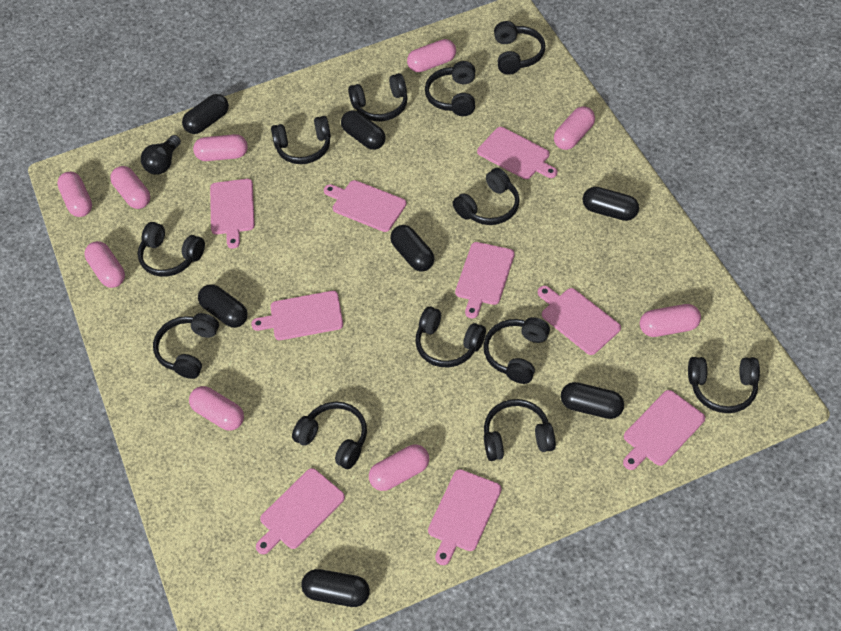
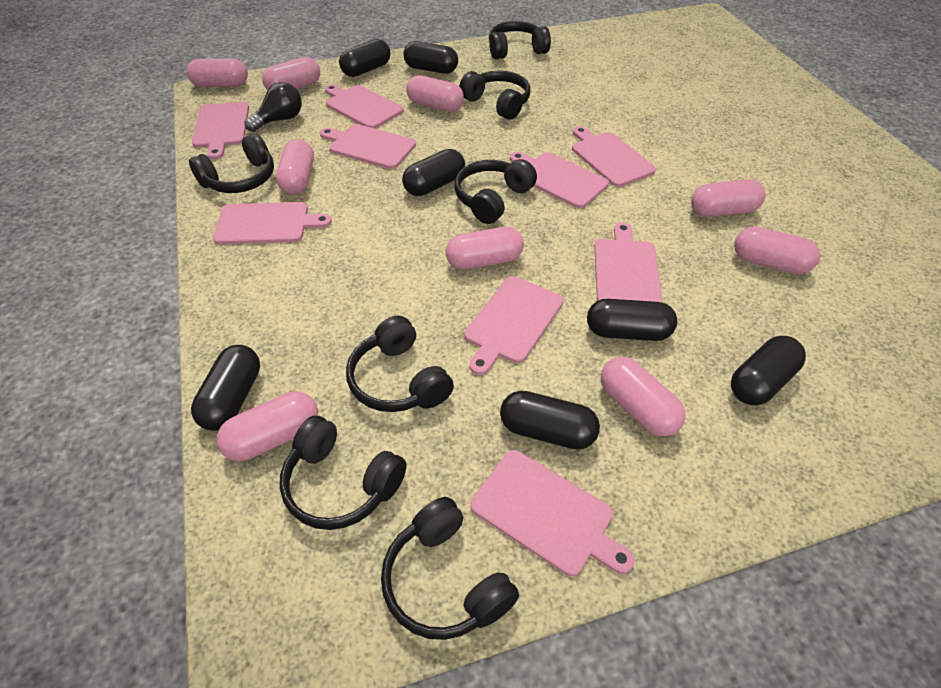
black headphones: 12 -> 7

